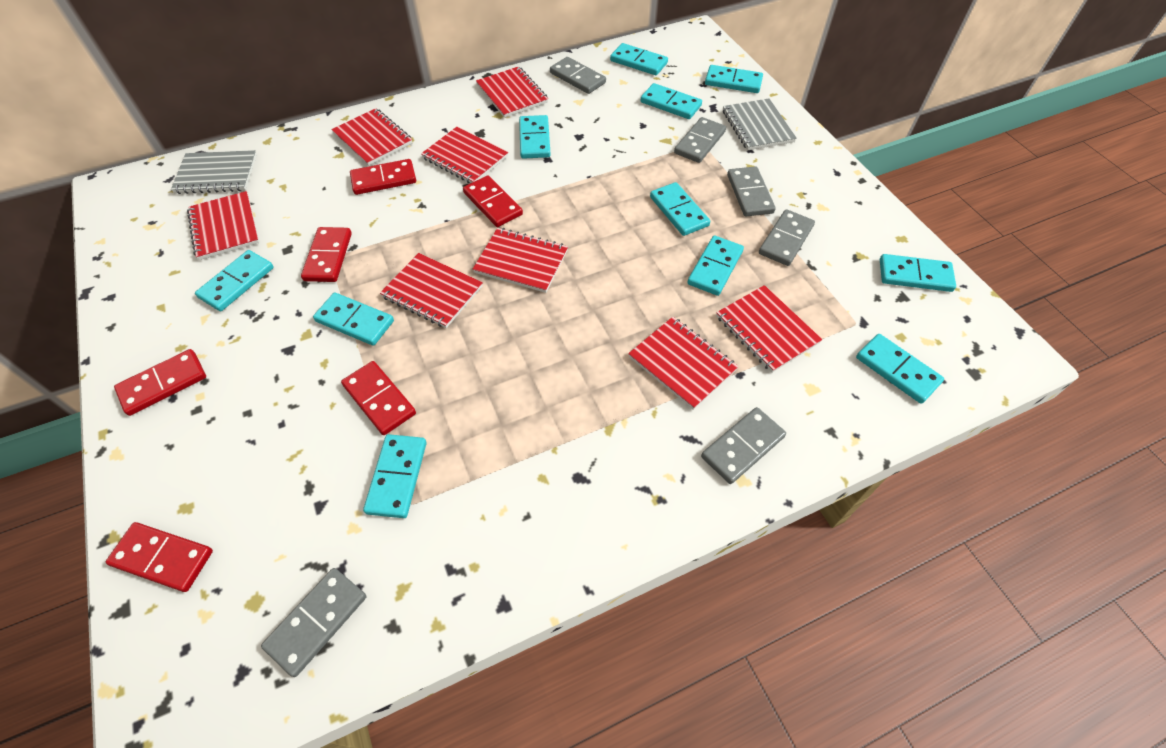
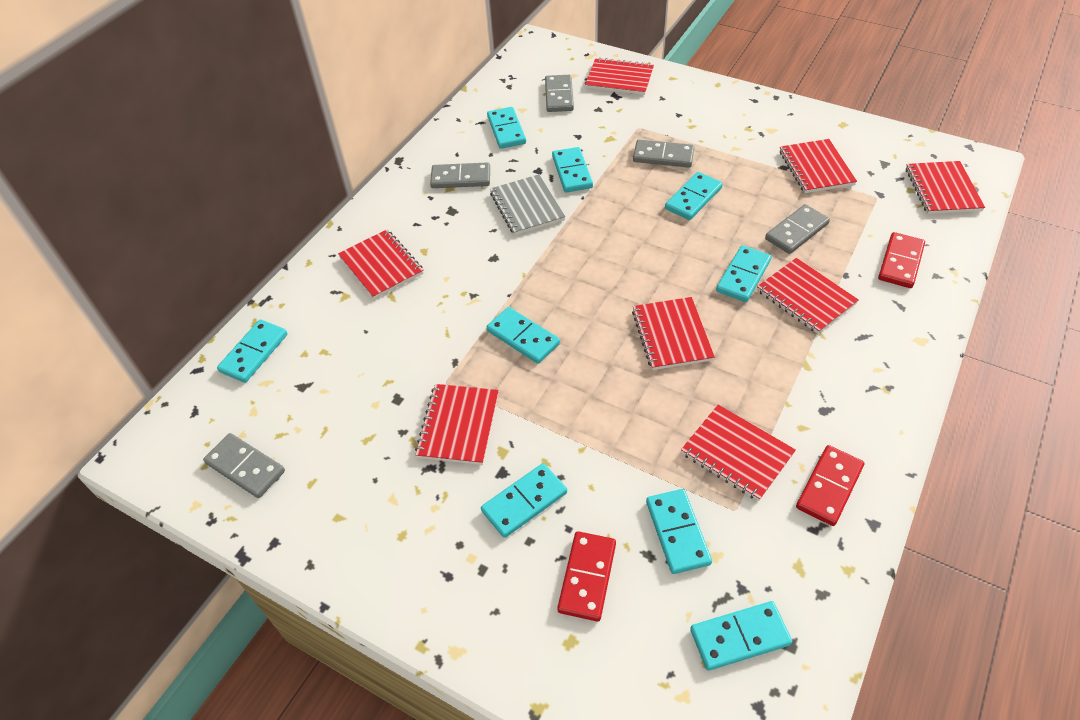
grey domino: 6 -> 5
grey notebook: 2 -> 1
red domino: 6 -> 3
turquoise domino: 11 -> 9

